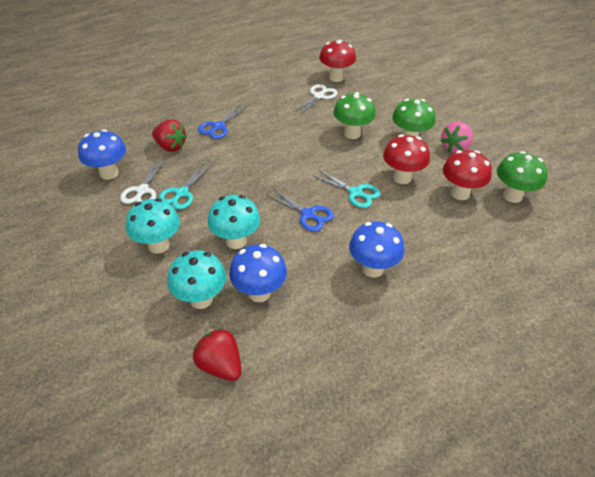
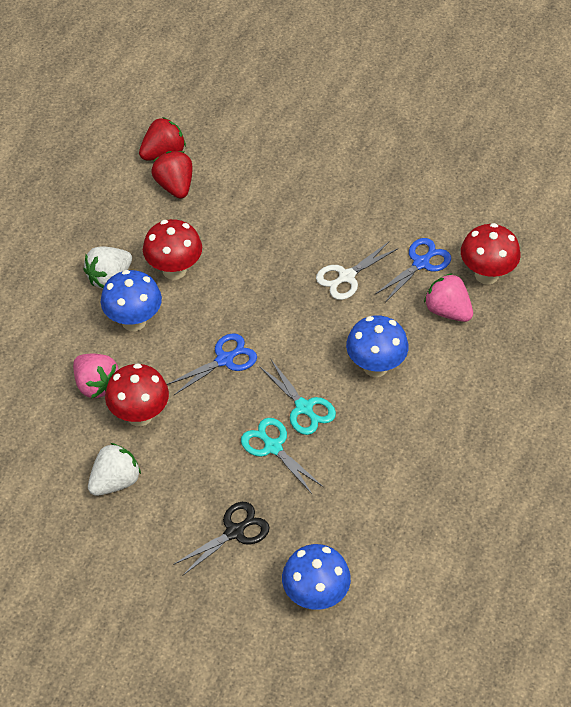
black scissors: 0 -> 1
green mushroom: 3 -> 0
pink strawberry: 1 -> 2
turquoise mushroom: 3 -> 0
white scissors: 2 -> 1
white strawberry: 0 -> 2

